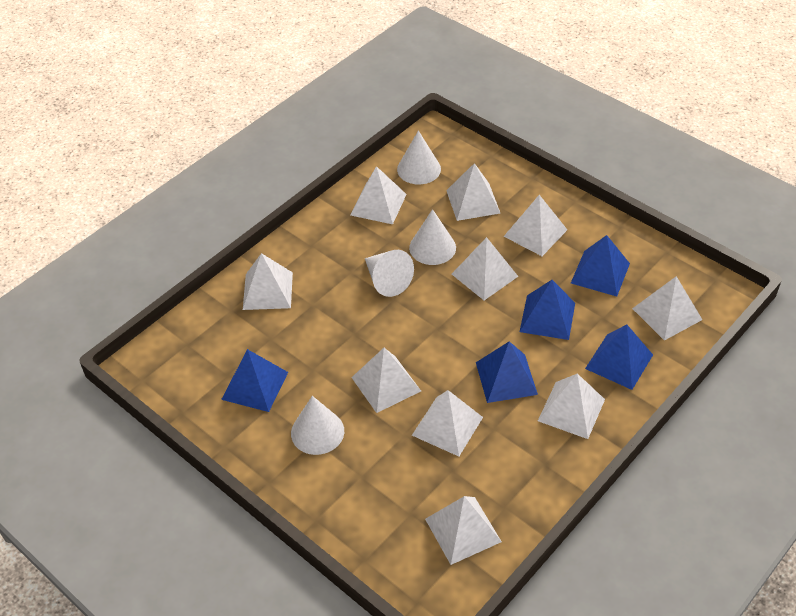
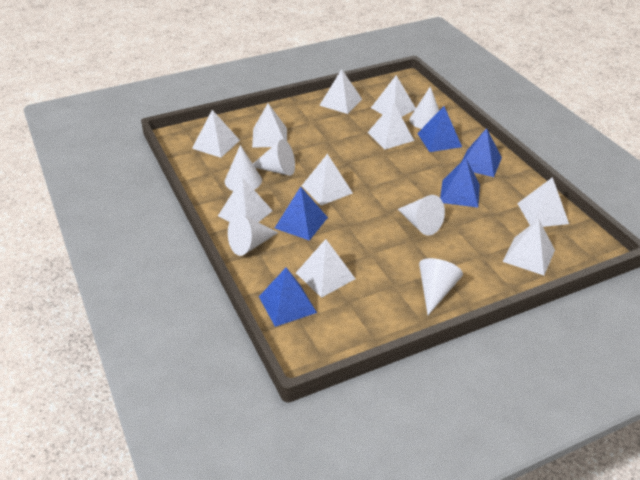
white cone: 4 -> 6

